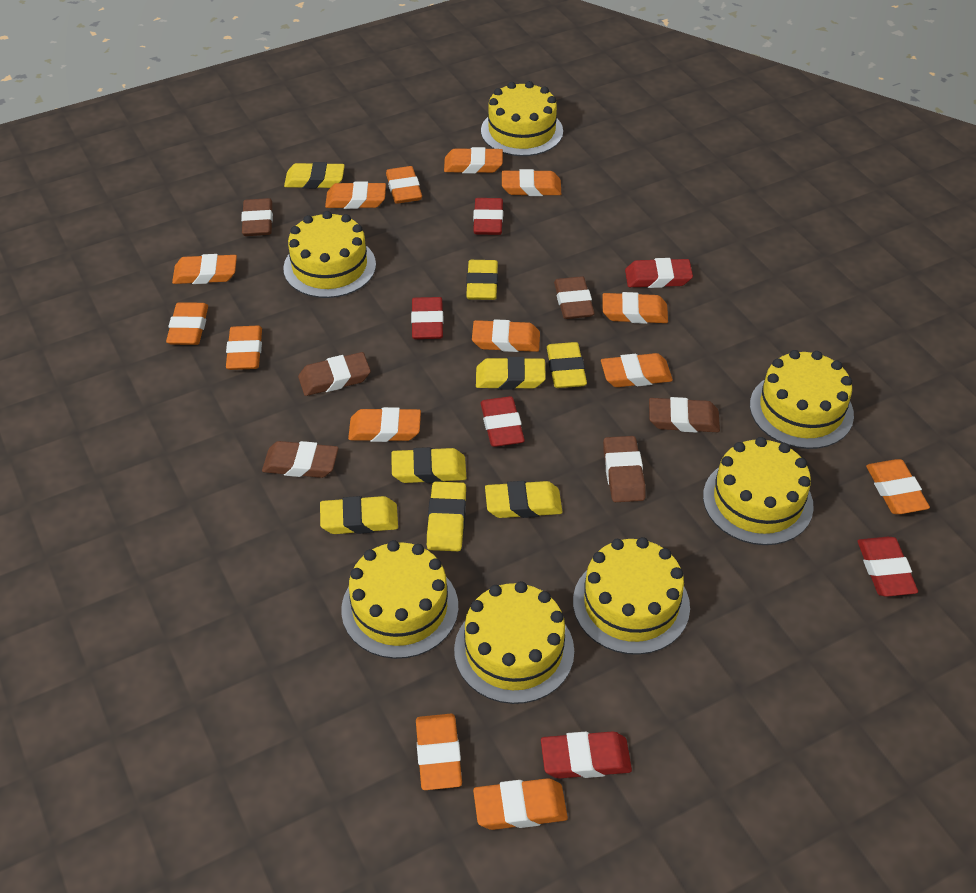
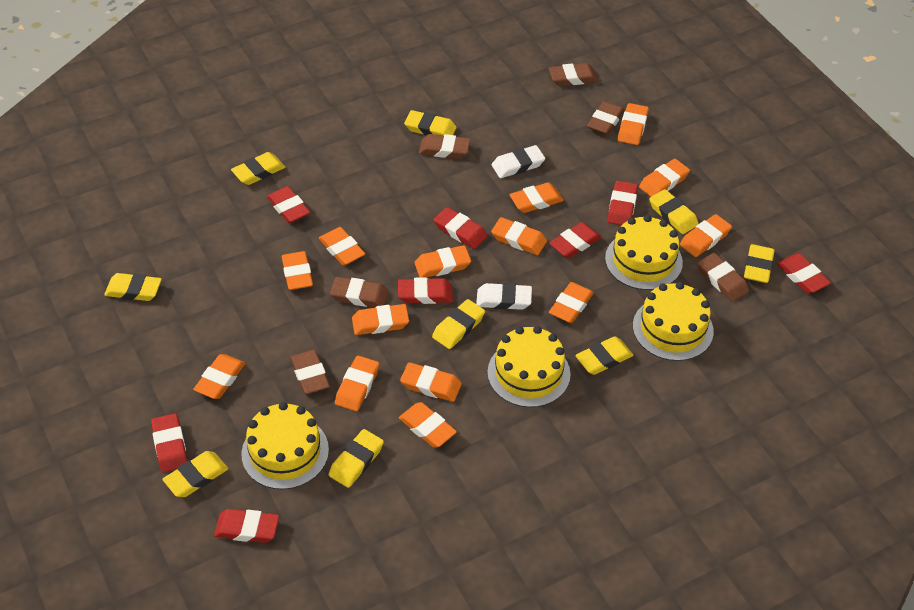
red eraser: 6 -> 8
white eraser: 0 -> 2
yellow cake: 7 -> 4
yellow eraser: 8 -> 9

